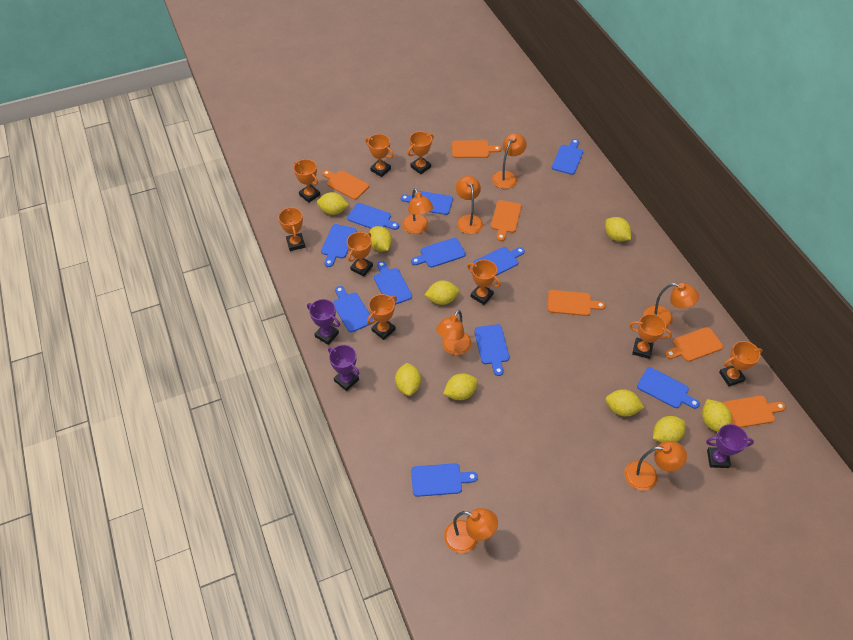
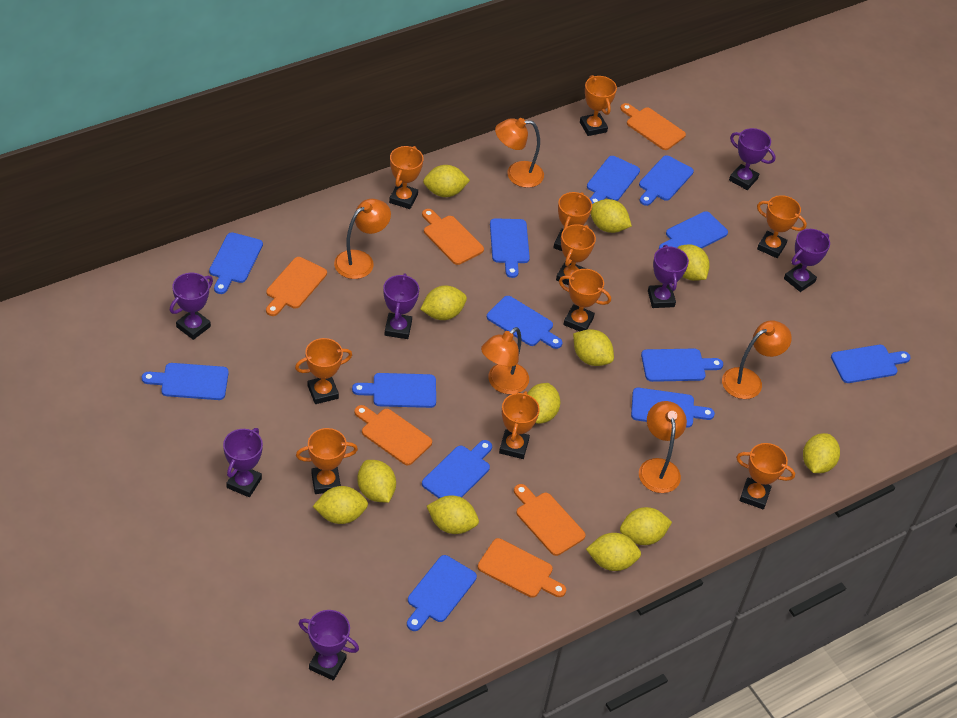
blue cutting board: 11 -> 13
orange lamp: 7 -> 5
orange trophy: 9 -> 10
purple trophy: 3 -> 7
yellow lemon: 9 -> 12

